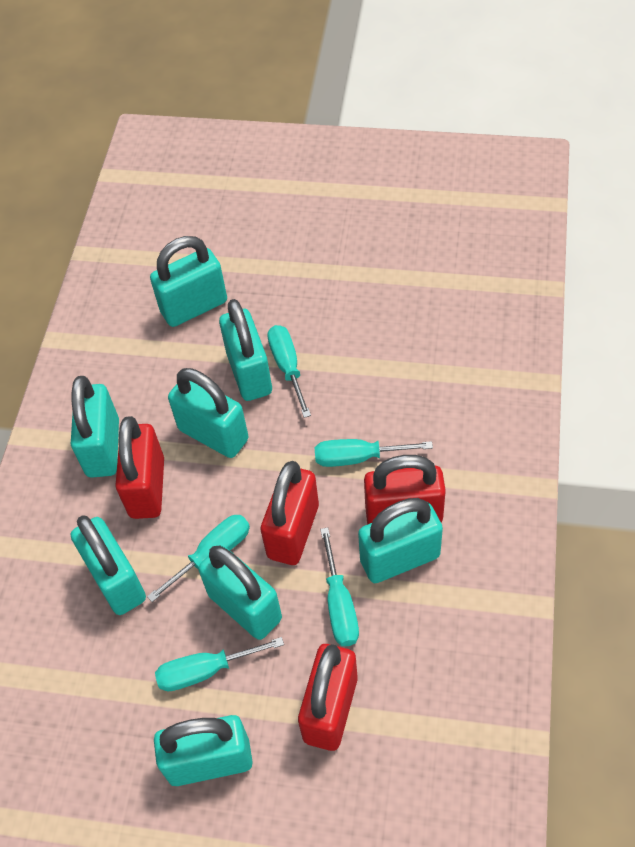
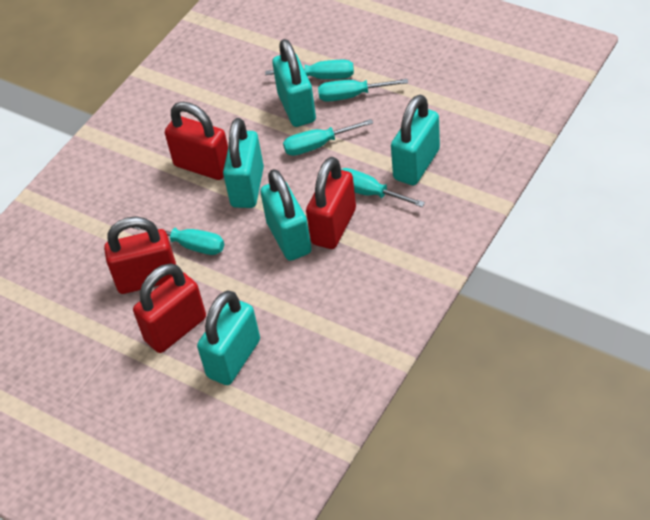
turquoise padlock: 8 -> 5

